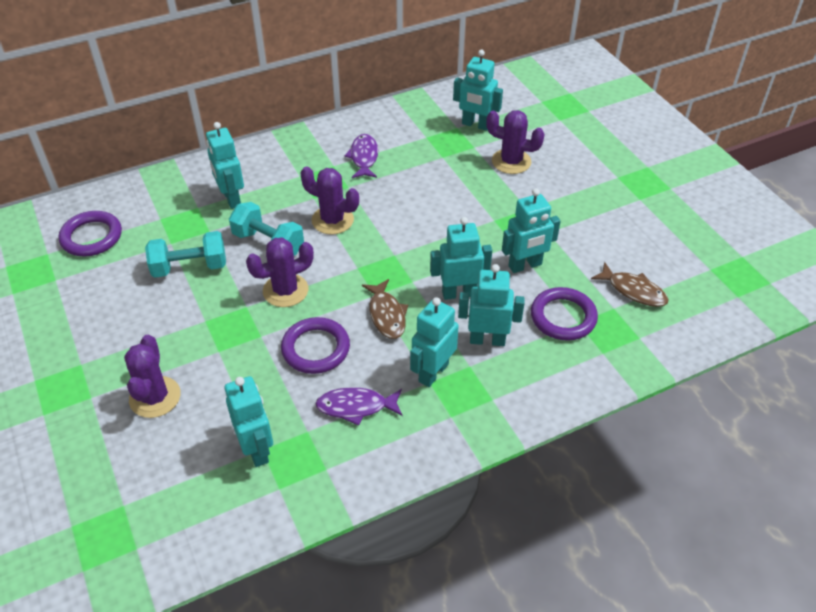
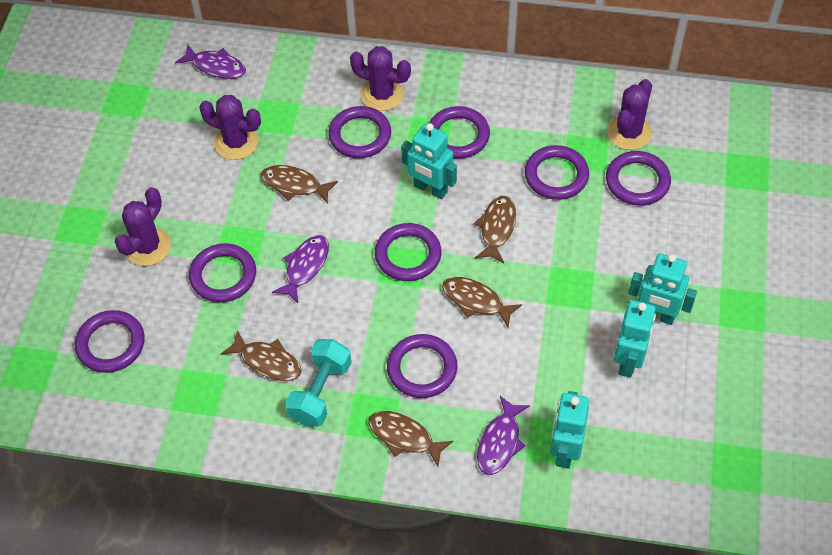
brown fish: 2 -> 5
purple fish: 2 -> 3
purple ring: 3 -> 8
turquoise dumbbell: 2 -> 1
turquoise robot: 7 -> 4

